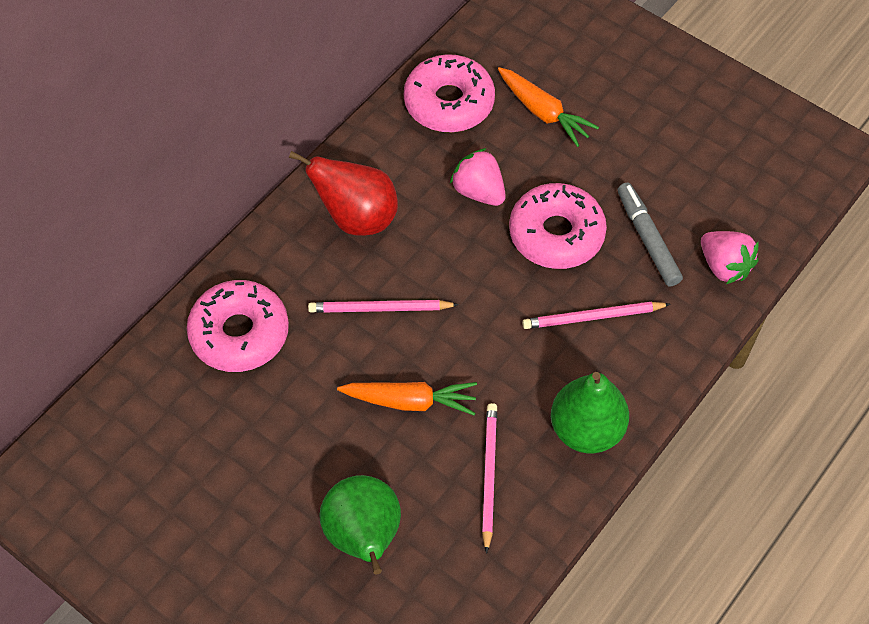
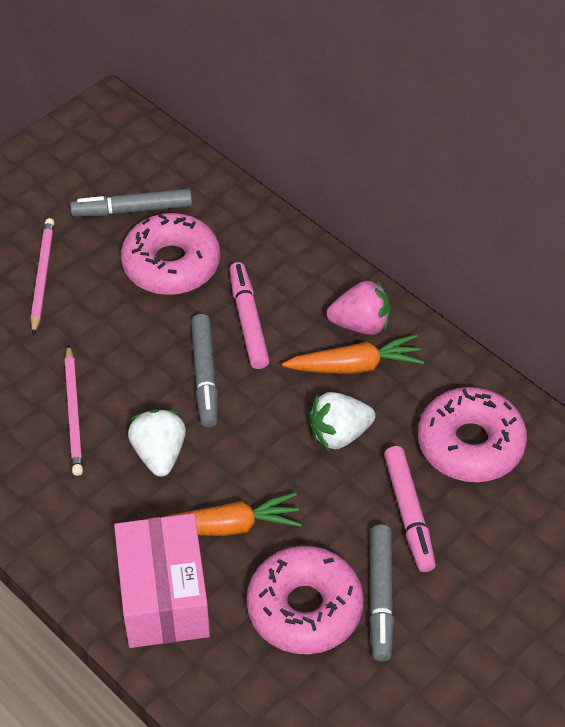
green pear: 2 -> 0
grey marker: 1 -> 3
pink box: 0 -> 1
pink marker: 0 -> 2
pink pencil: 3 -> 2
pink strawberry: 2 -> 1
red pear: 1 -> 0
white strawberry: 0 -> 2

